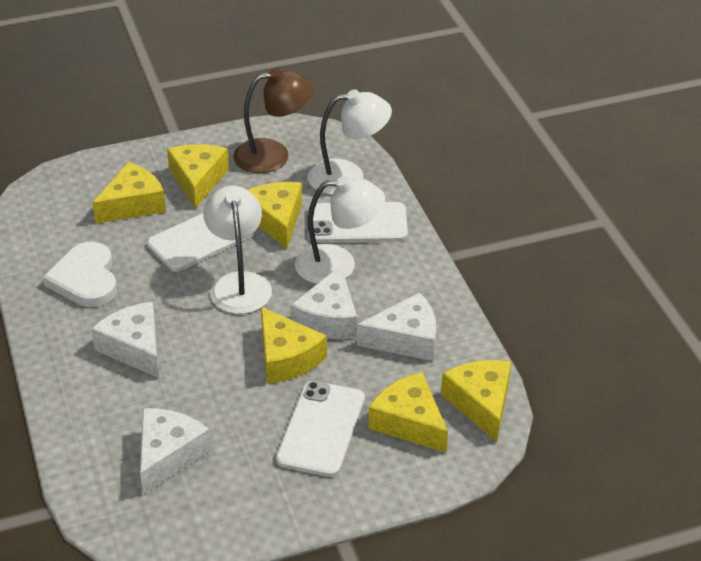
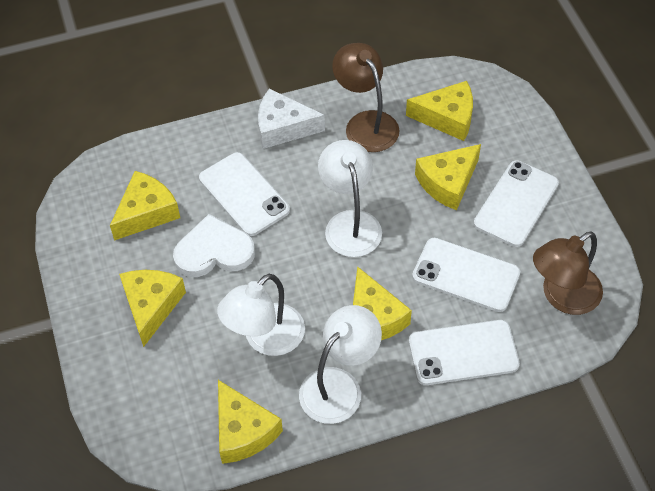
brown lamp: 1 -> 2
white cheese: 4 -> 1
white phone: 3 -> 4

